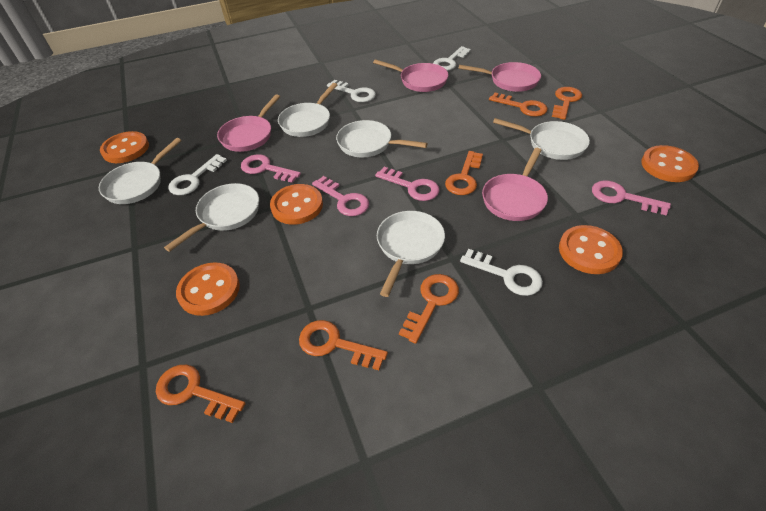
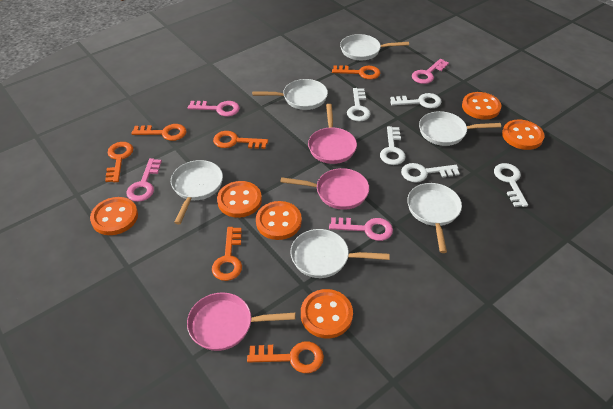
orange button: 5 -> 6
pink pan: 4 -> 3
white key: 4 -> 5

